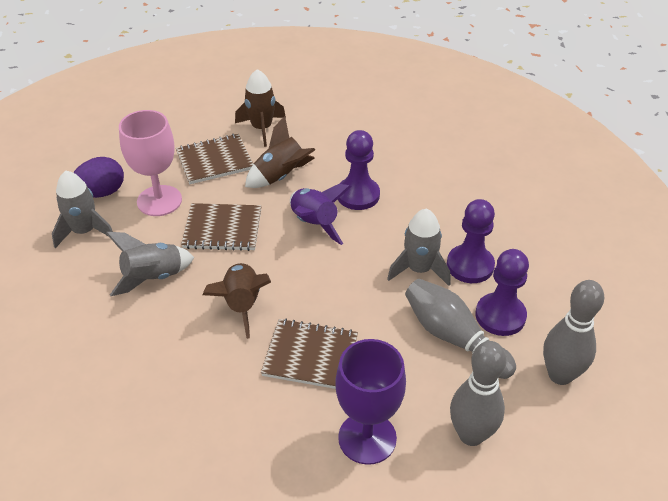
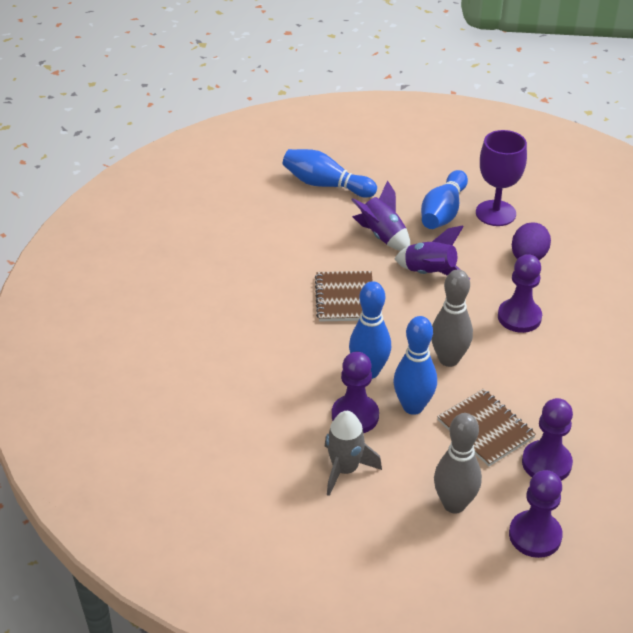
blue bowling pin: 0 -> 4
brown notebook: 3 -> 2
brown rocket: 3 -> 0
grey bowling pin: 3 -> 2
grey rocket: 3 -> 1
pink goblet: 1 -> 0
purple pawn: 3 -> 4
purple rocket: 1 -> 2

